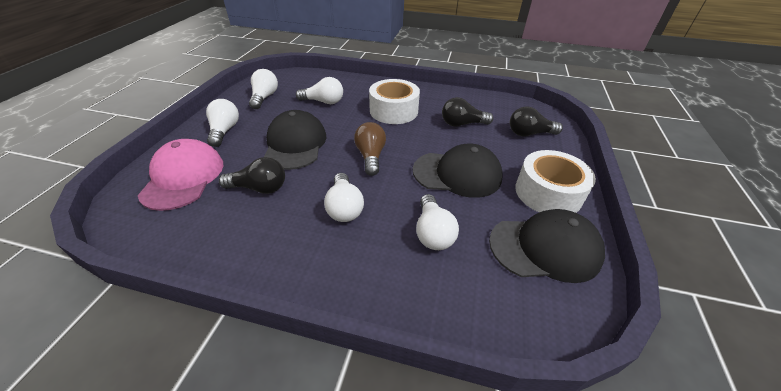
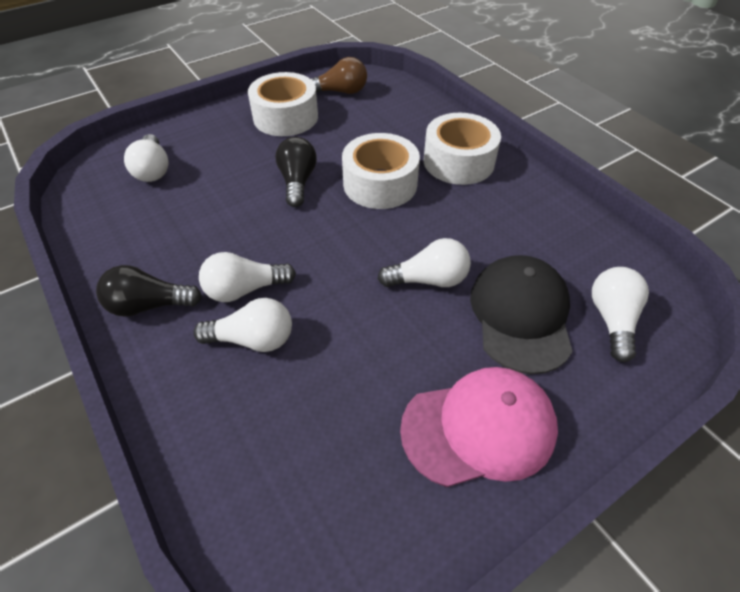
black cap: 3 -> 1
black light bulb: 3 -> 2
white tape: 2 -> 3

